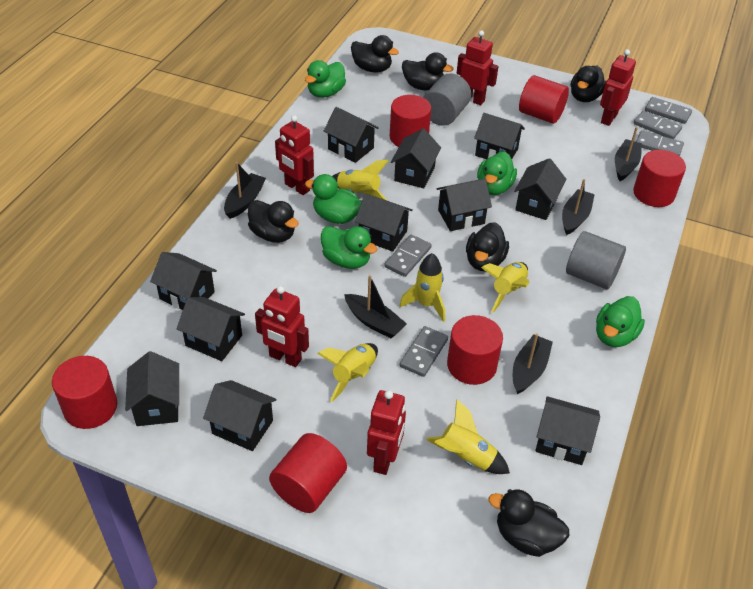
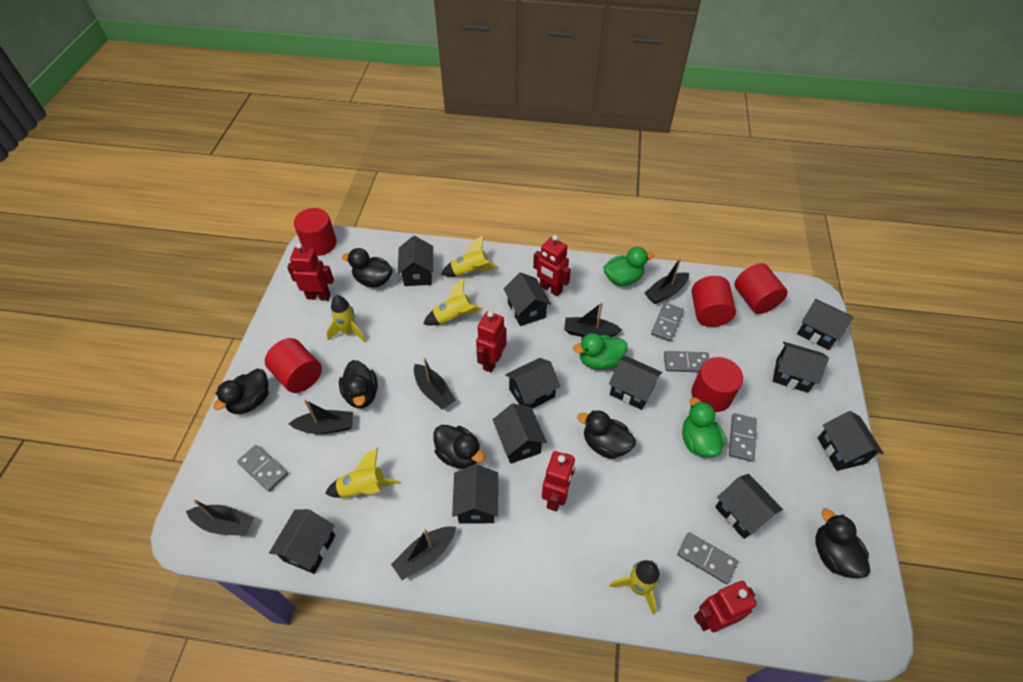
black boat: 5 -> 6
green duck: 5 -> 3
grey cylinder: 2 -> 0
red cylinder: 6 -> 5

